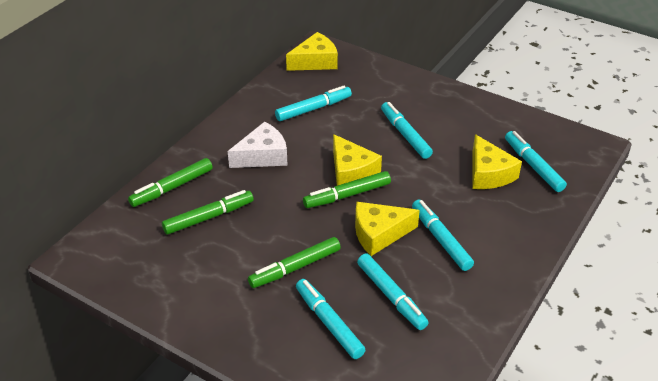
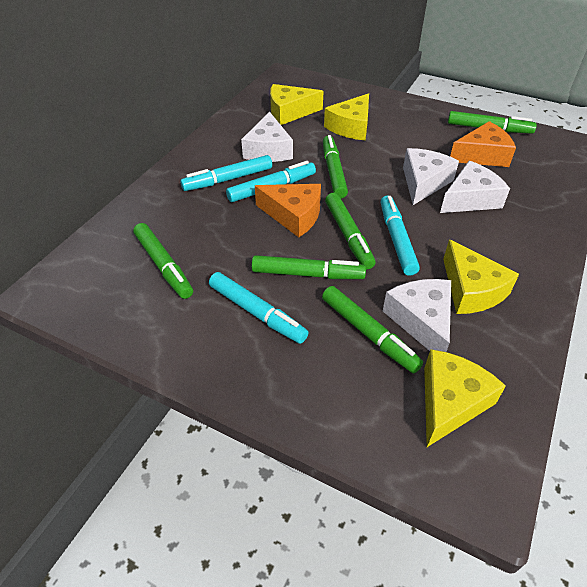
green marker: 4 -> 6
orange cheese: 0 -> 2
turquoise marker: 6 -> 4
white cheese: 1 -> 4

